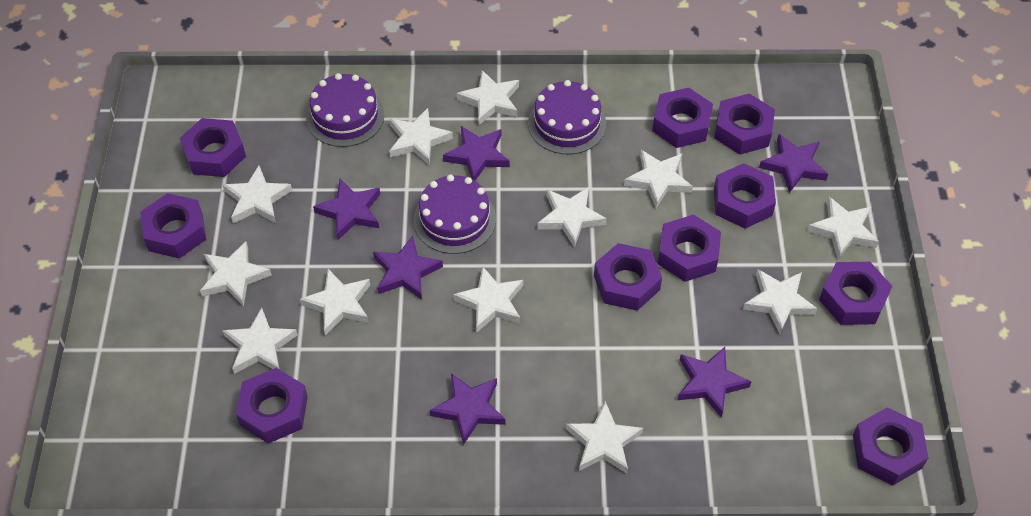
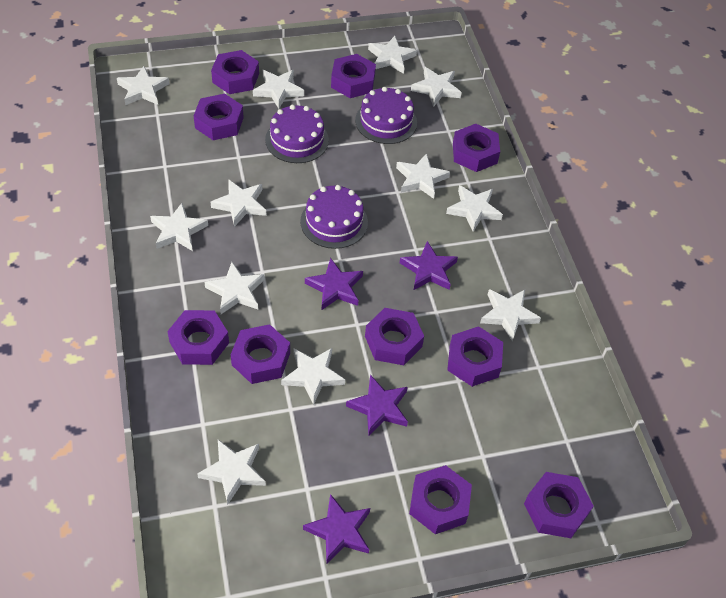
purple star: 6 -> 4

